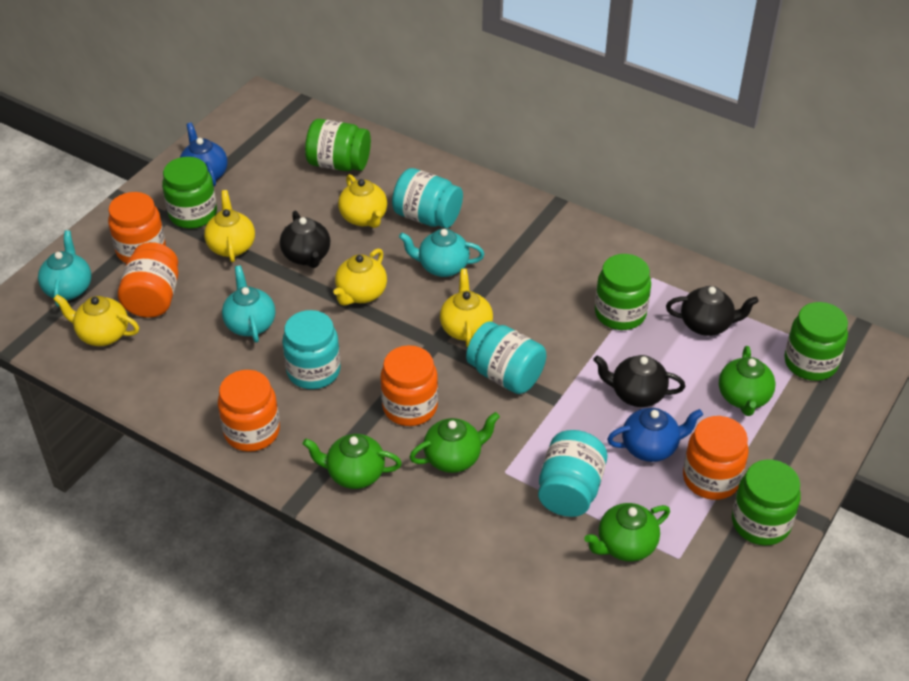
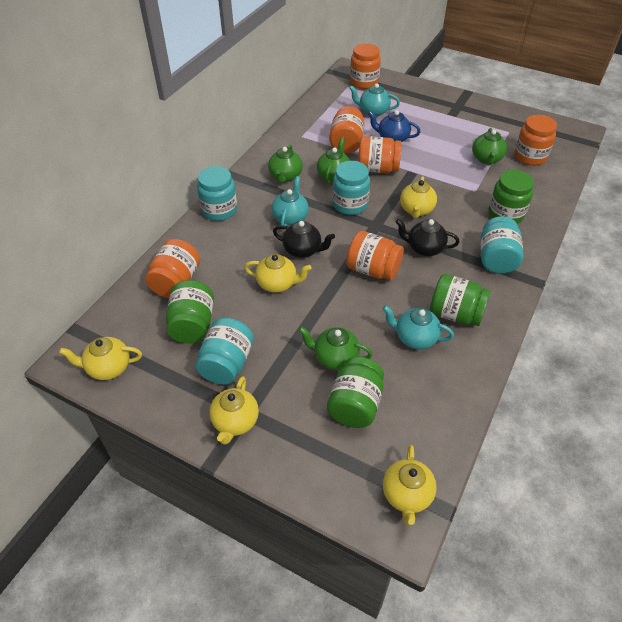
black teapot: 3 -> 2
blue teapot: 2 -> 1
green jar: 5 -> 4
orange jar: 5 -> 6

